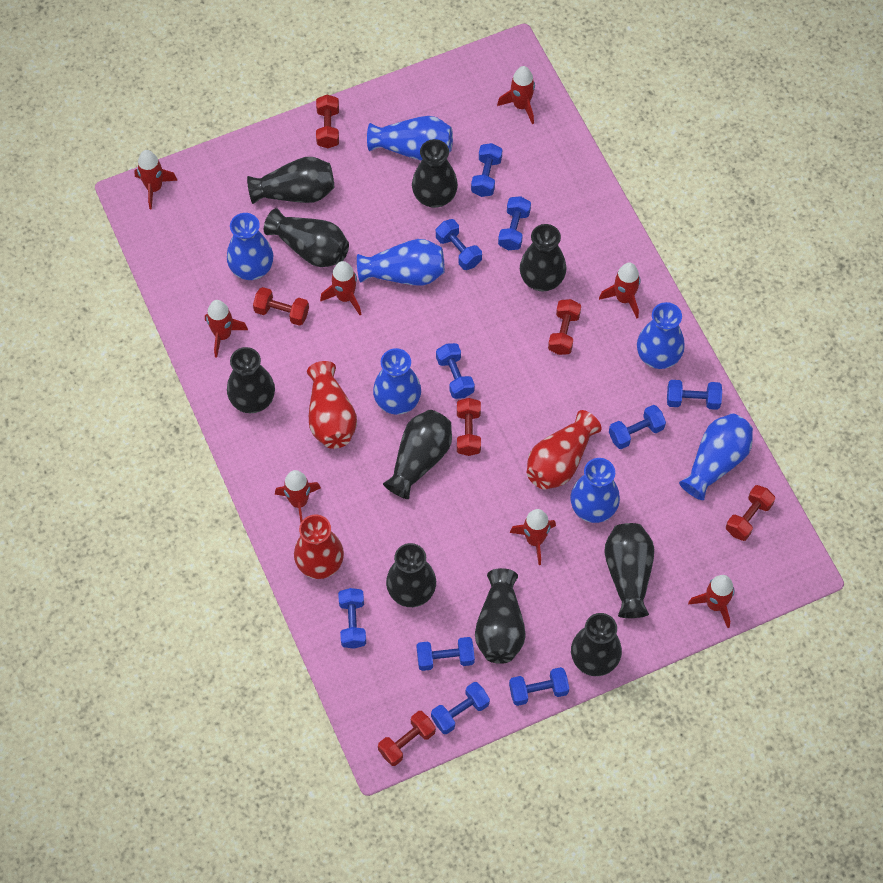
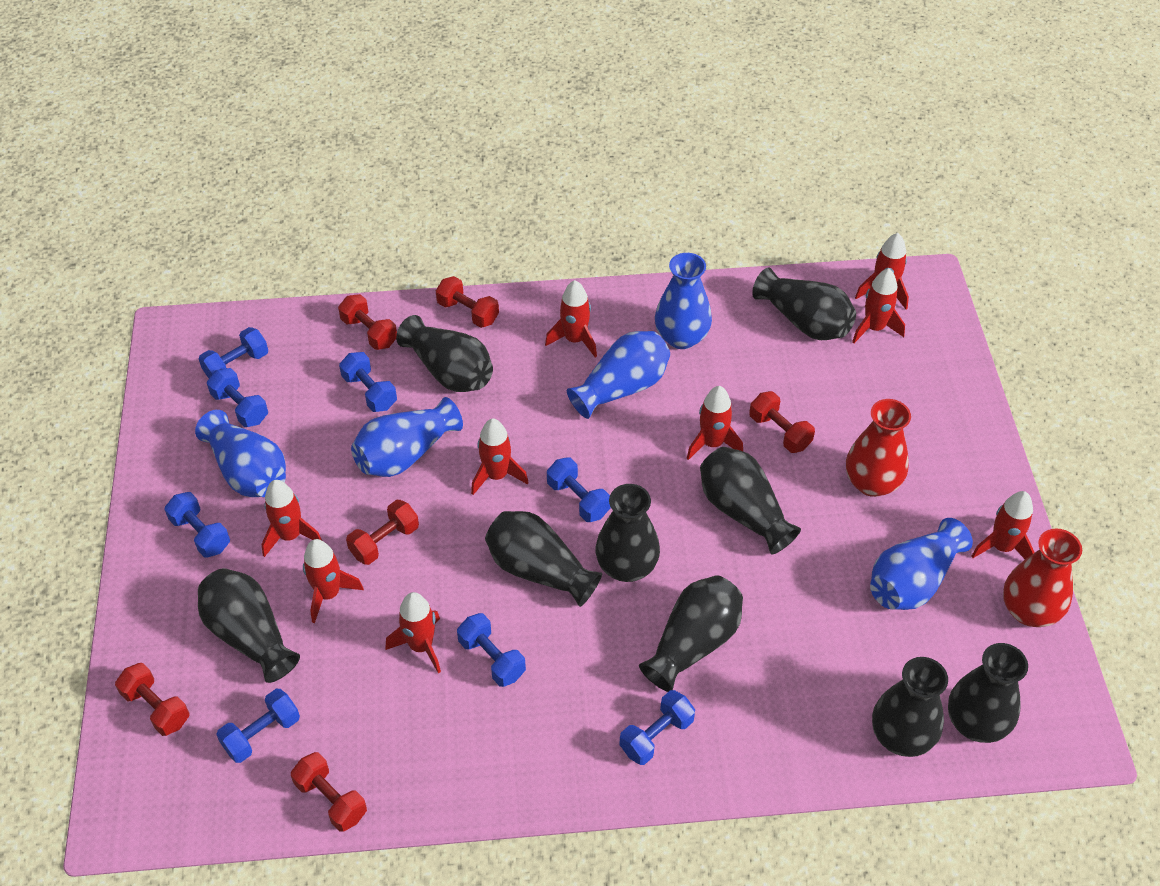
black vase: 10 -> 9
blue dumbbell: 10 -> 8
blue vase: 7 -> 5
red rocket: 8 -> 9
red vase: 3 -> 2

